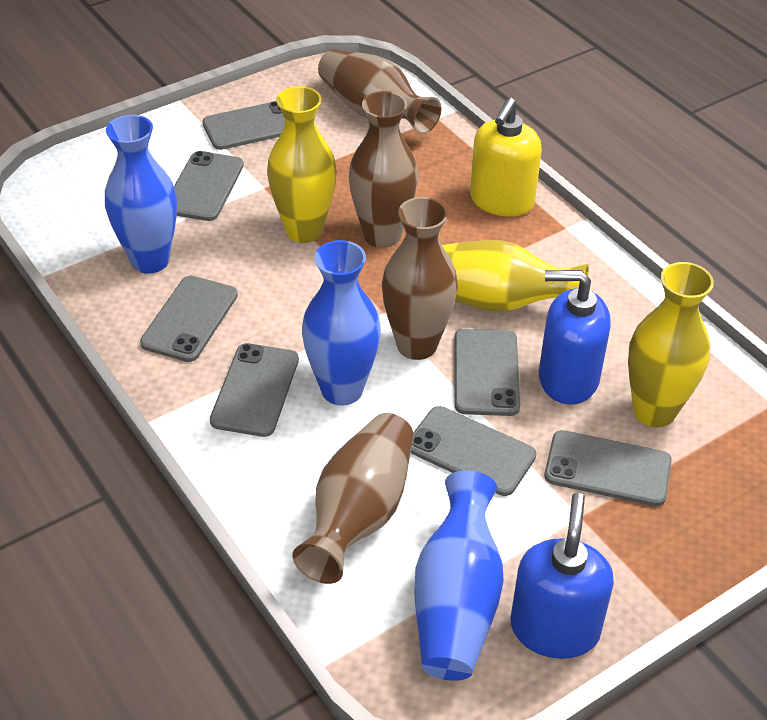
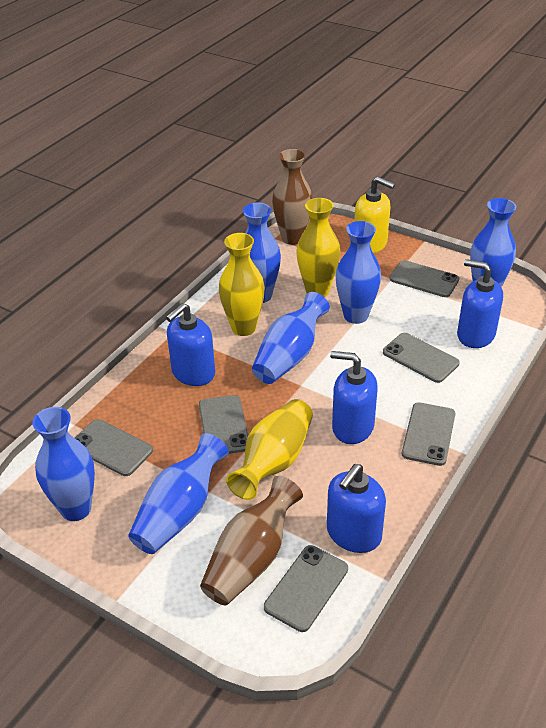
blue soap dispenser: 2 -> 4
blue vase: 3 -> 6
brown vase: 4 -> 2
grey phone: 7 -> 6

